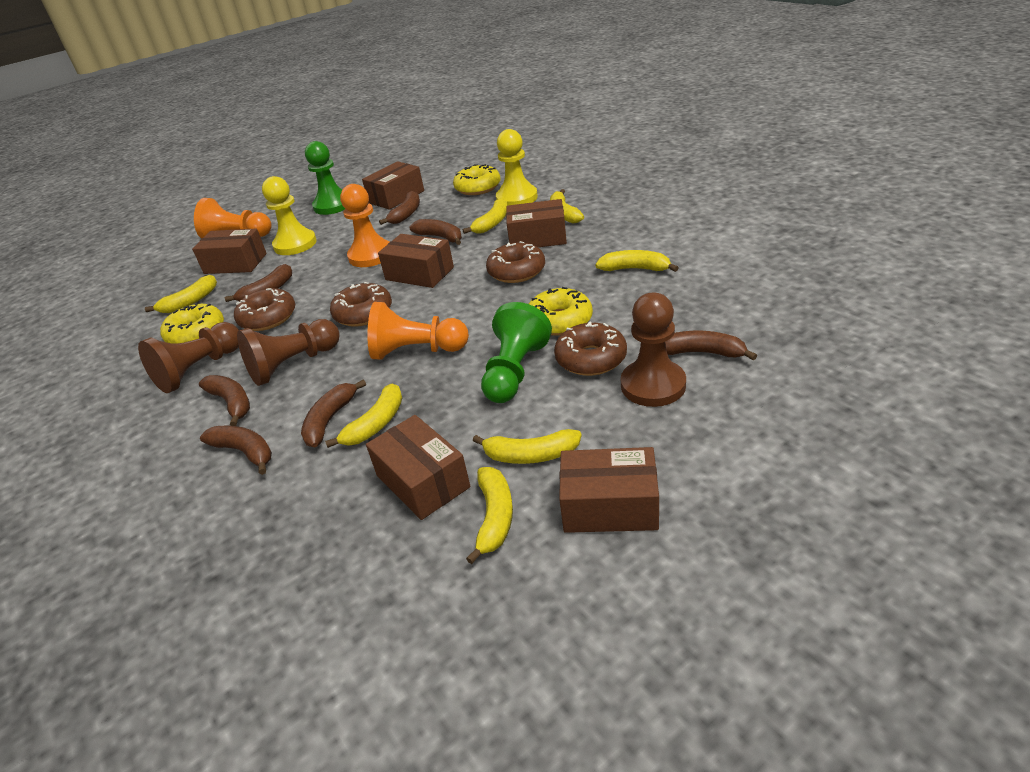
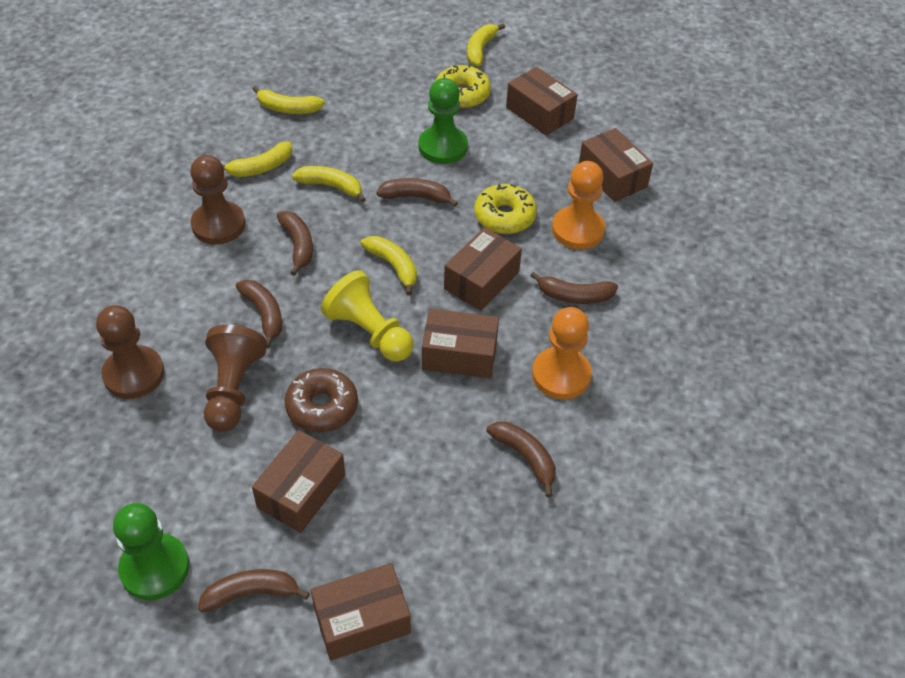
brown banana: 7 -> 6
brown donut: 4 -> 1
orange pawn: 3 -> 2
yellow banana: 7 -> 5
yellow donut: 3 -> 2
yellow pawn: 2 -> 1

